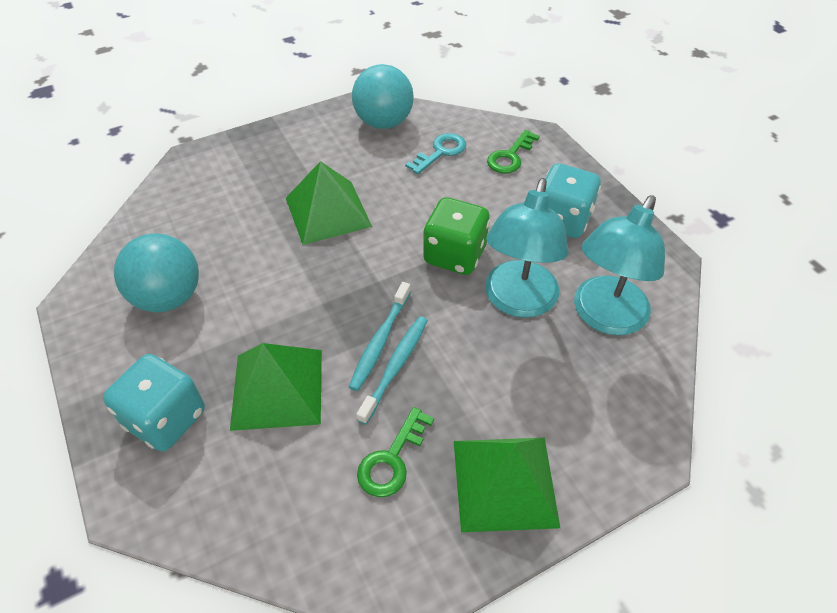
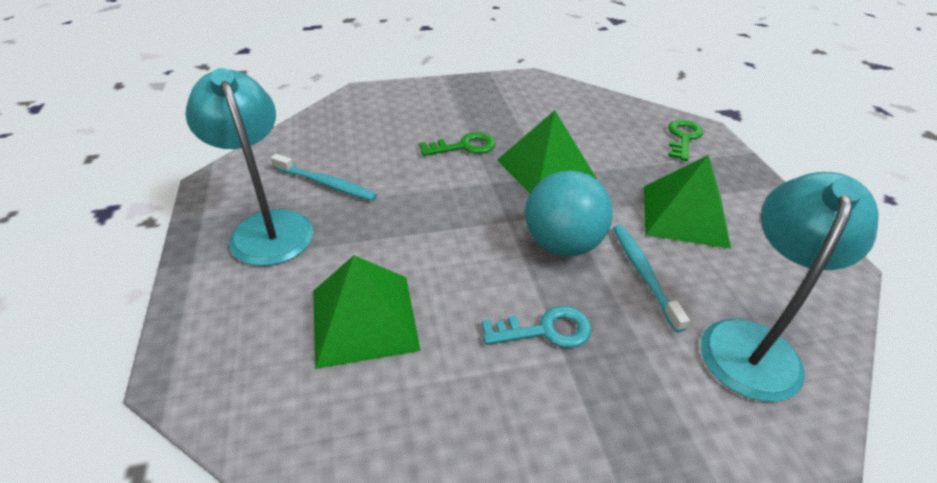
green dice: 1 -> 0
turquoise ball: 2 -> 1
turquoise dice: 2 -> 0

